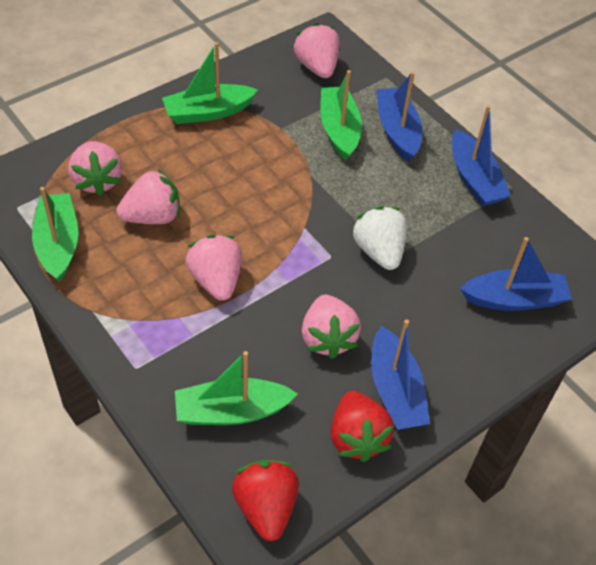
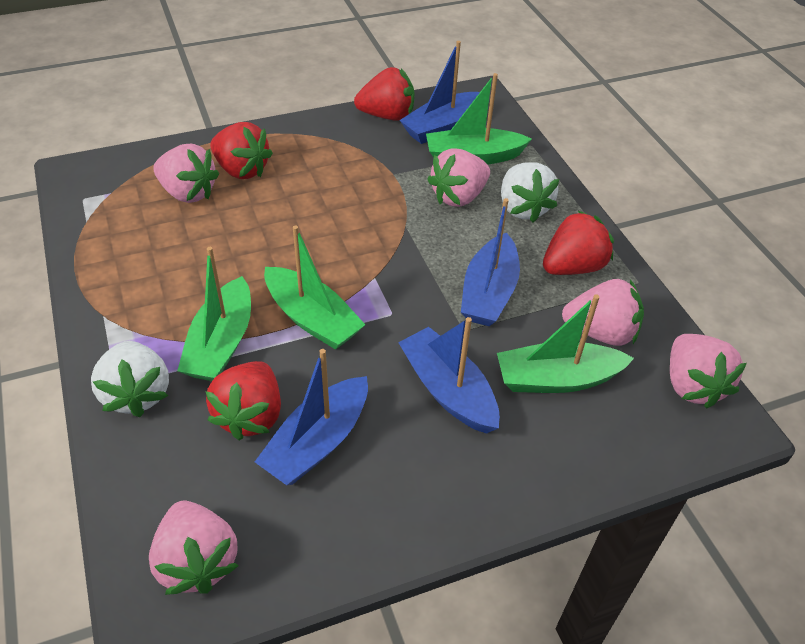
red strawberry: 2 -> 4
white strawberry: 1 -> 2

